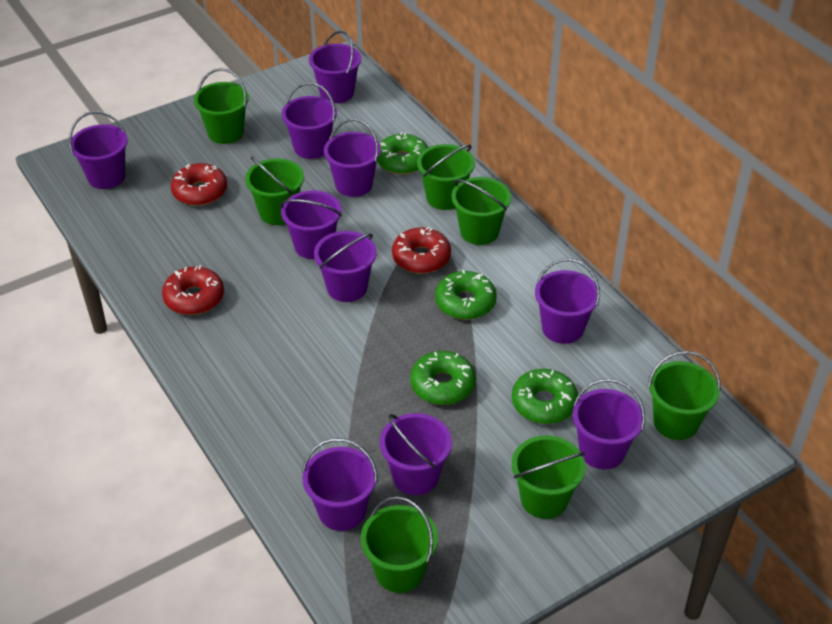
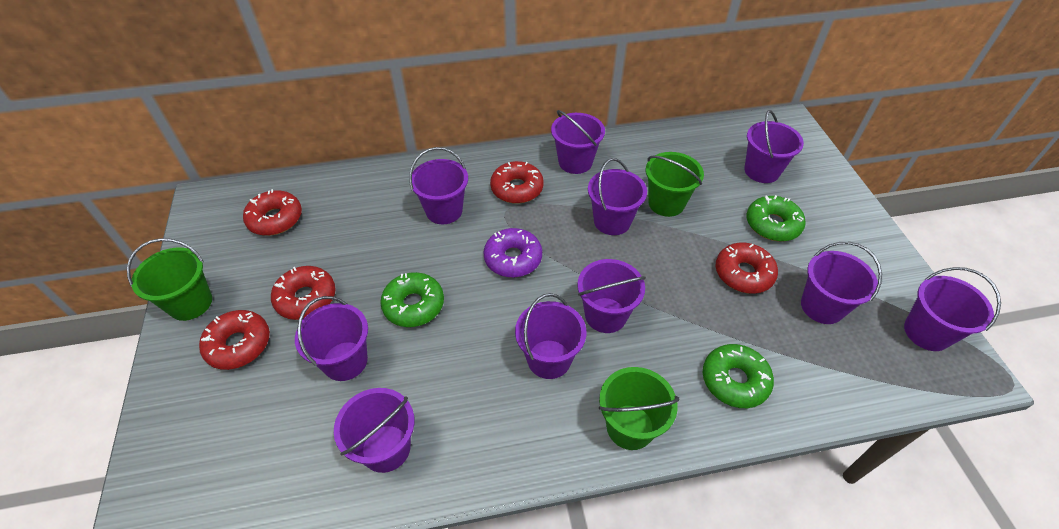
green bucket: 7 -> 3
green donut: 4 -> 3
purple donut: 0 -> 1
red donut: 3 -> 5

